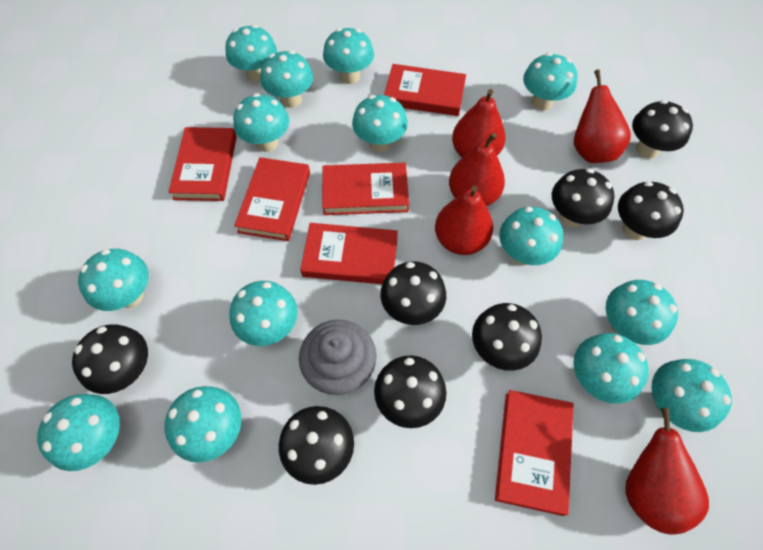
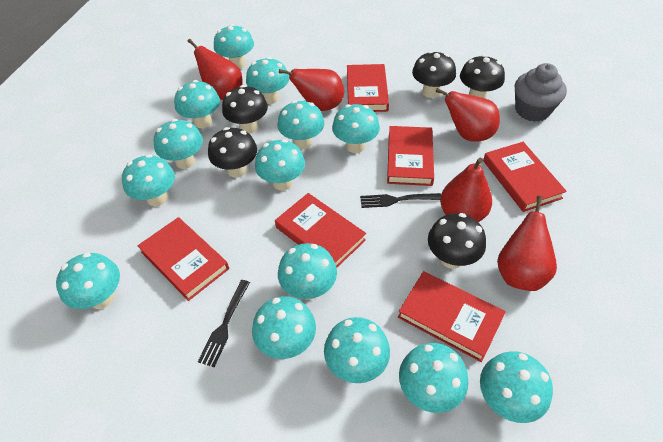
black fork: 0 -> 2
black mushroom: 8 -> 5

